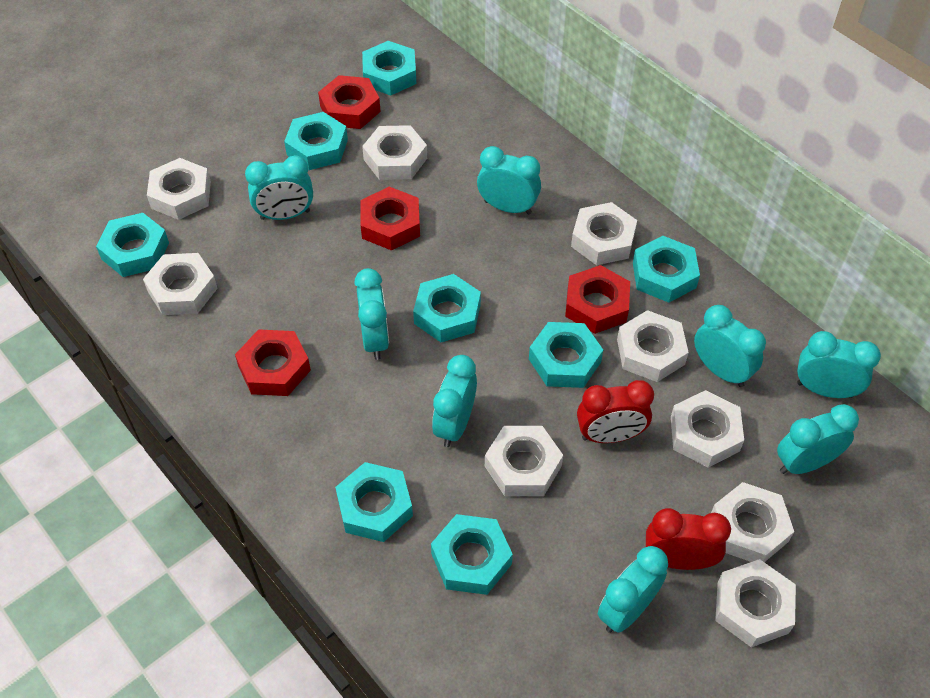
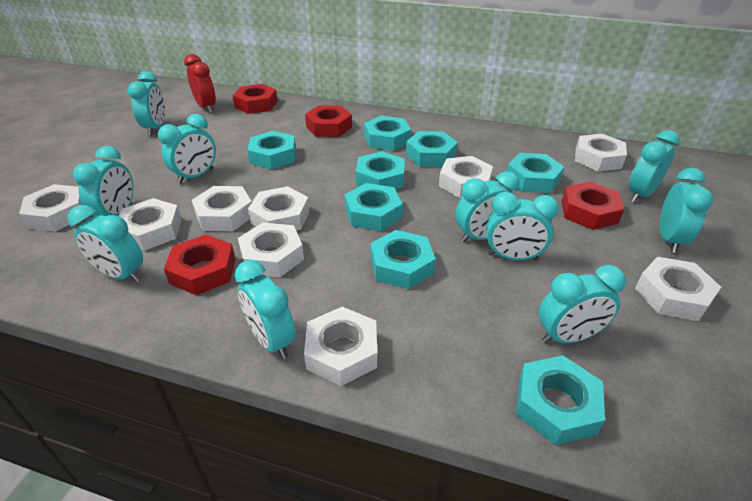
red clock: 2 -> 1
turquoise clock: 8 -> 10

